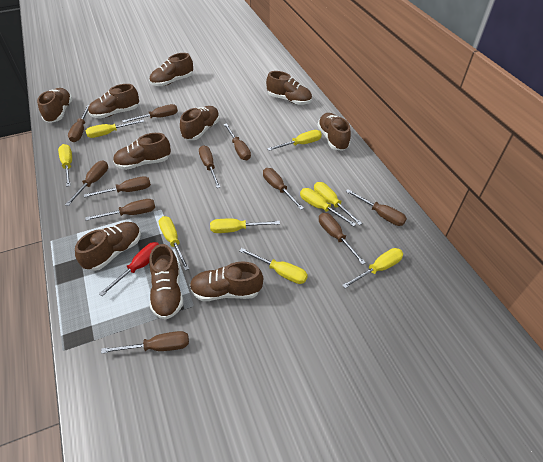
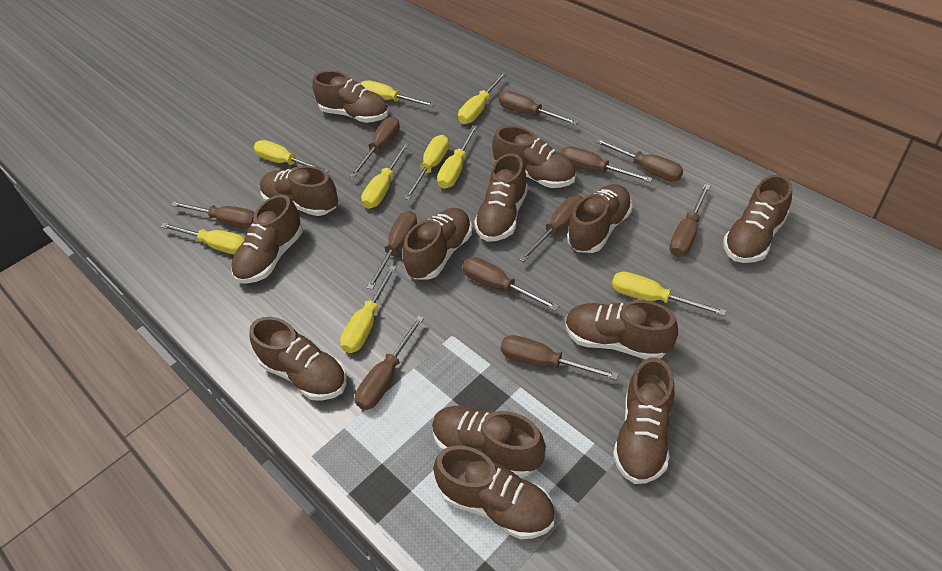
brown shoe: 10 -> 13
red screwdriver: 1 -> 0

